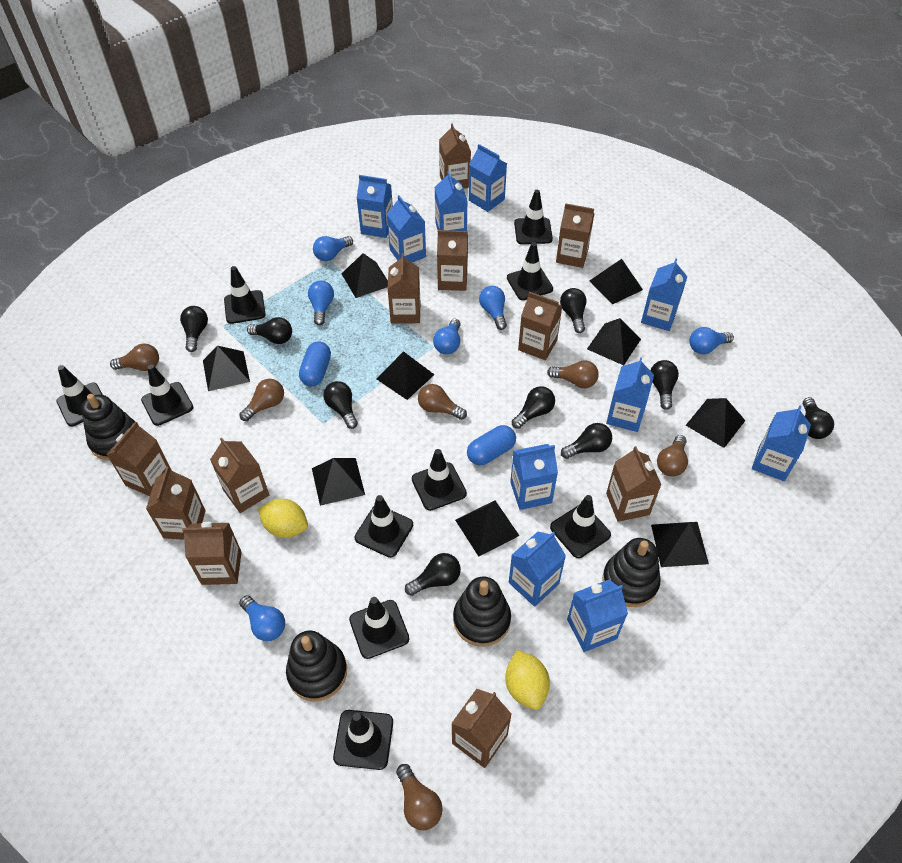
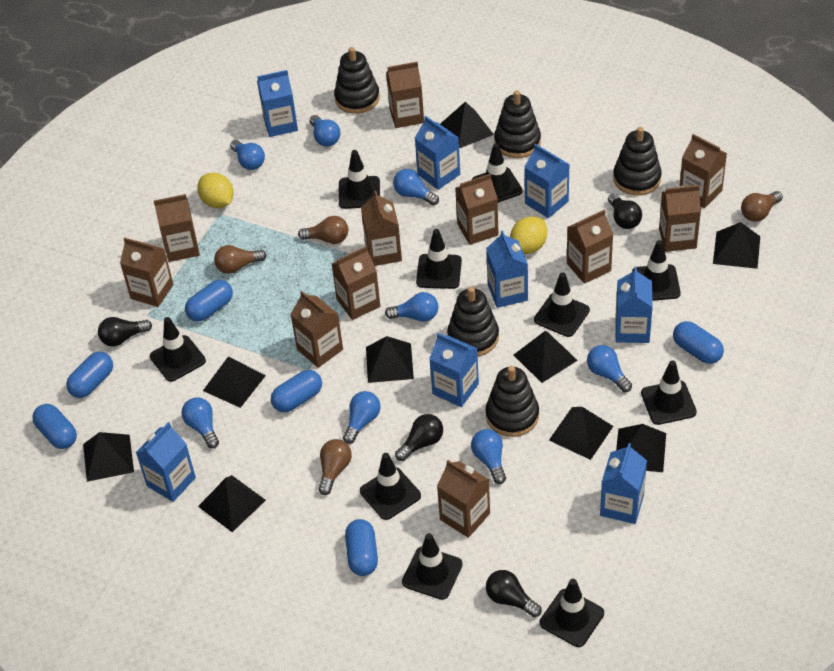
black light bulb: 9 -> 4
black stacking toy: 4 -> 5
blue capsule: 2 -> 6
blue carton: 10 -> 8
blue light bulb: 6 -> 8
brown light bulb: 6 -> 4

